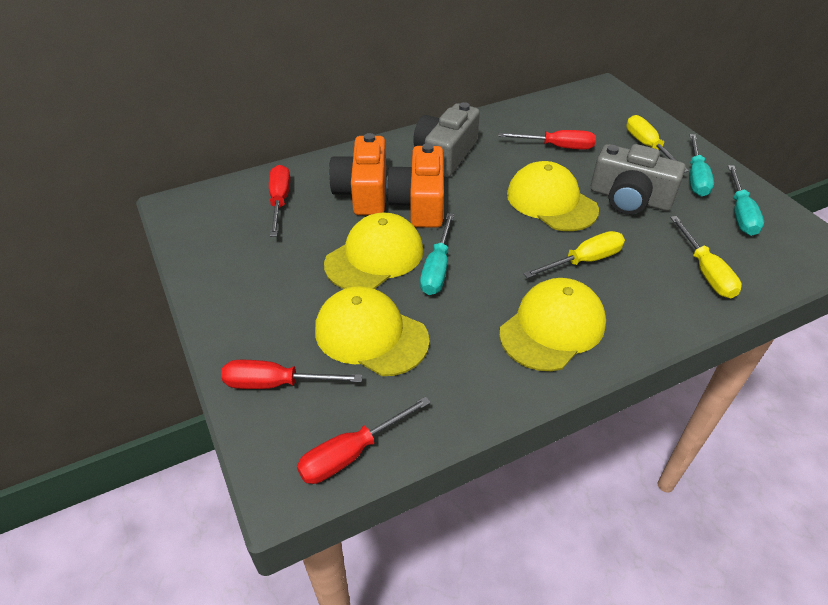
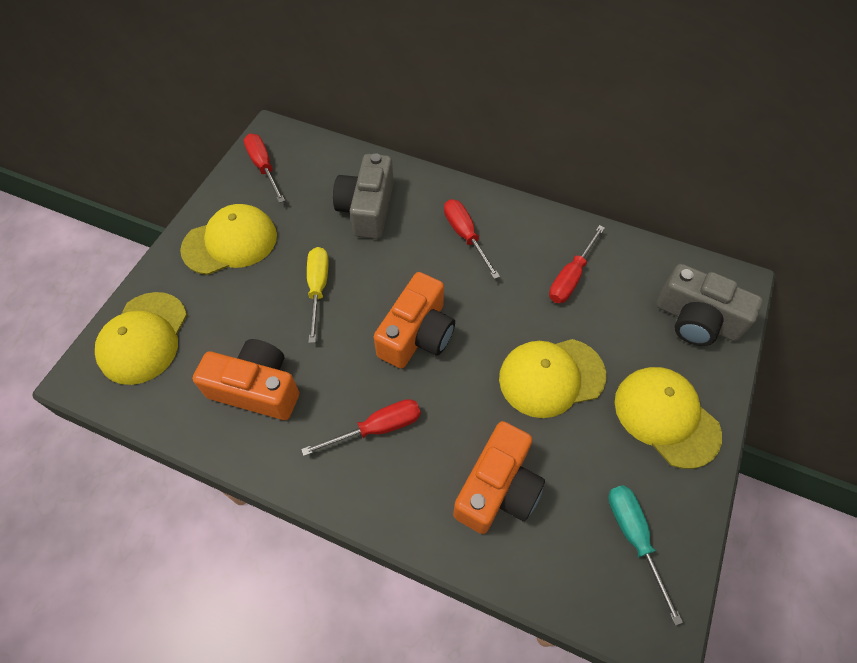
orange camera: 2 -> 3
turquoise screwdriver: 3 -> 1
yellow screwdriver: 3 -> 1

